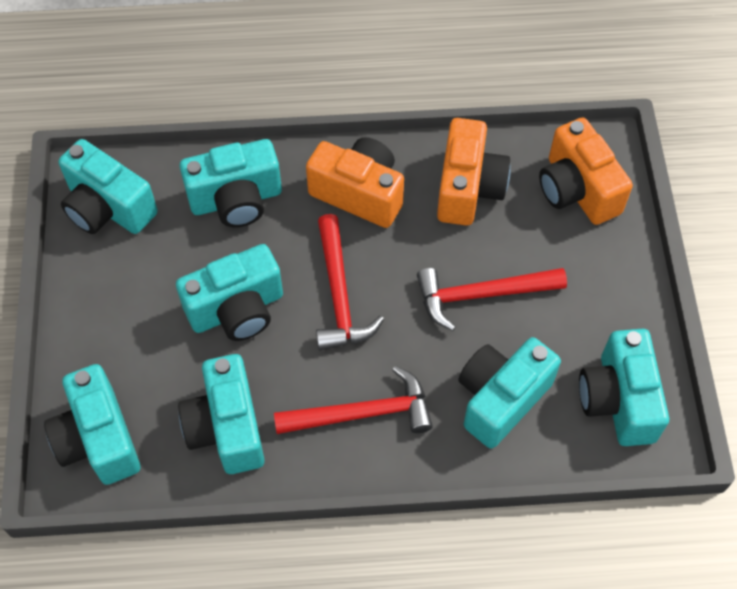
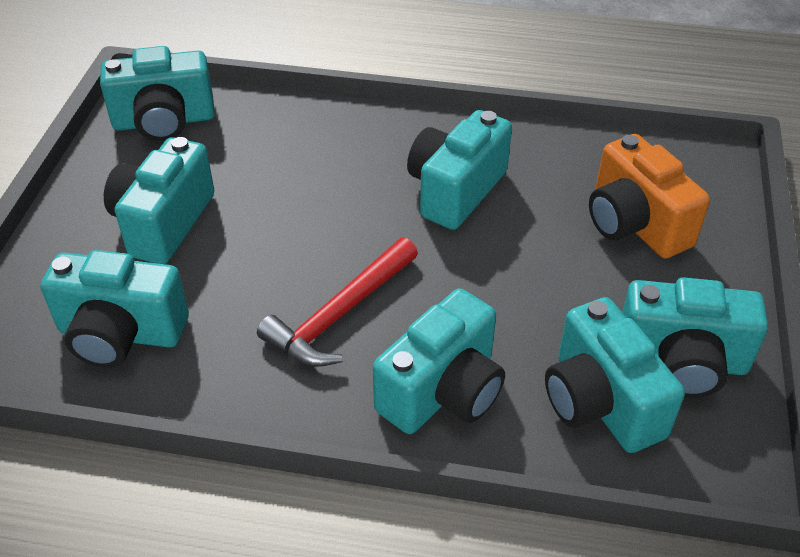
orange camera: 3 -> 1
red hammer: 3 -> 1

